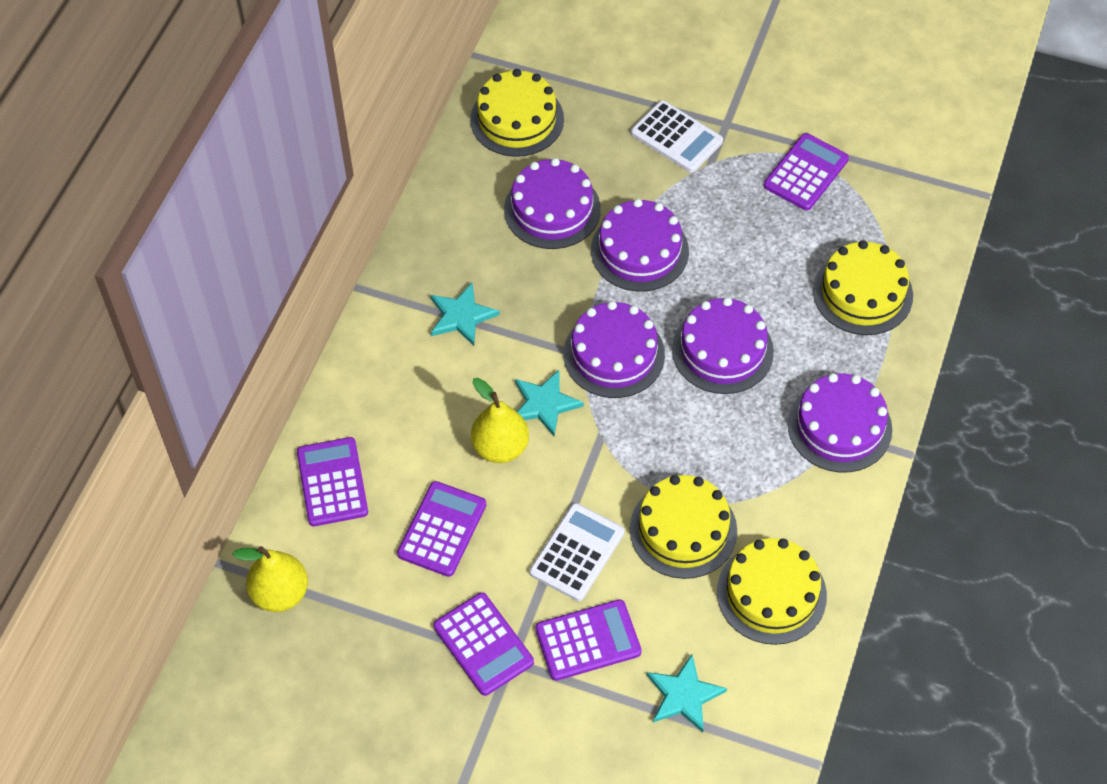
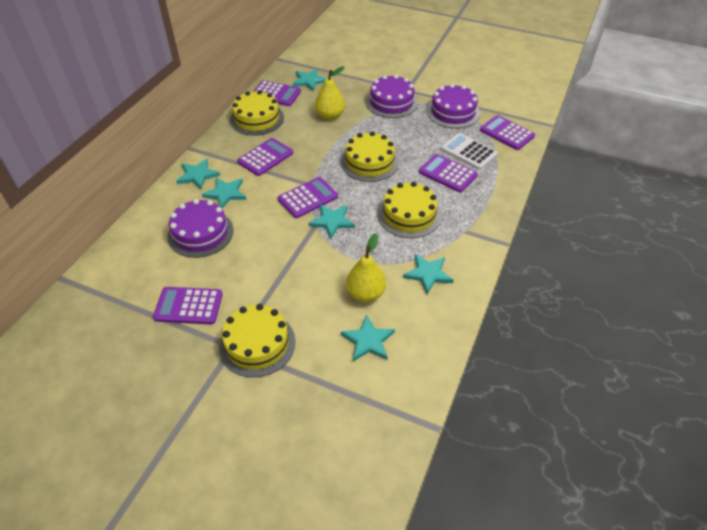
purple cake: 5 -> 3
purple calculator: 5 -> 6
turquoise star: 3 -> 6
white calculator: 2 -> 1

